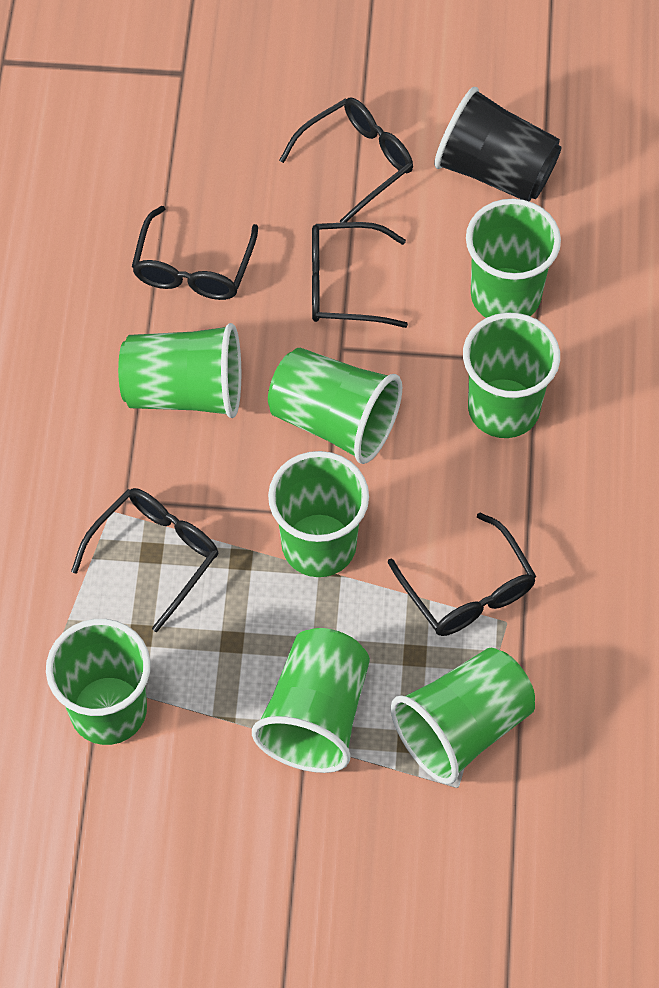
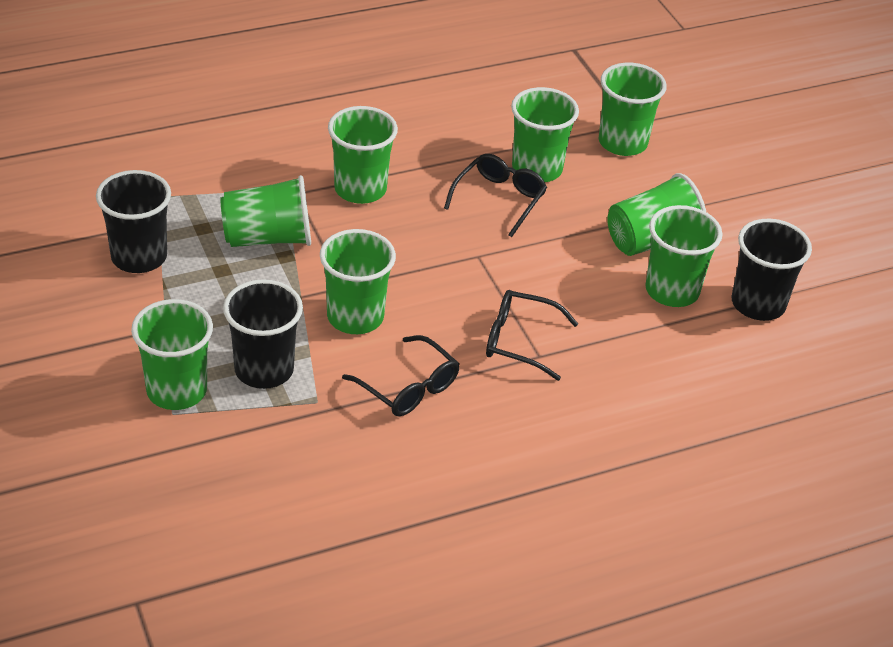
black cup: 1 -> 3
black glasses: 5 -> 3

